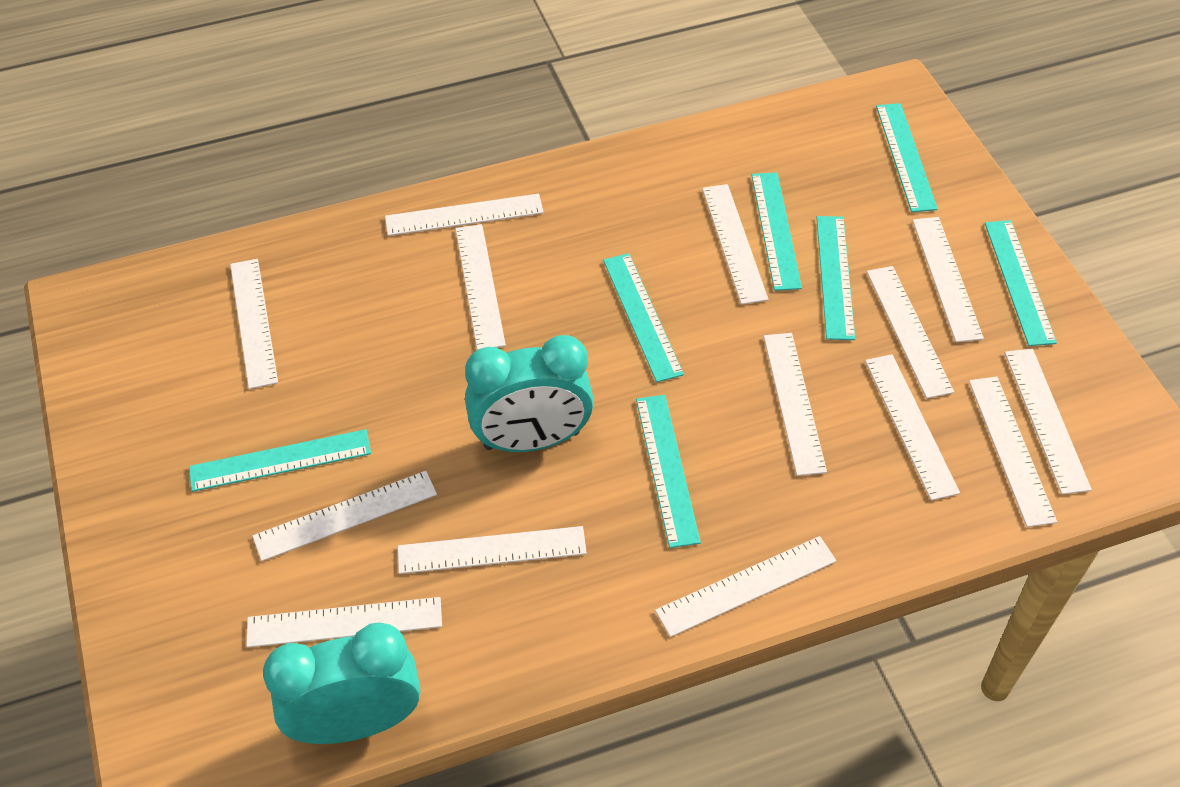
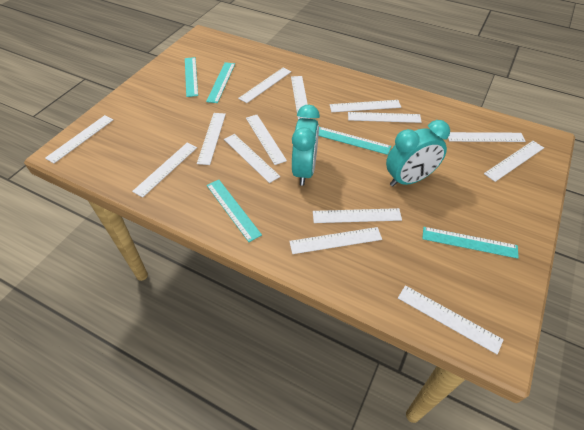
turquoise ruler: 7 -> 5

